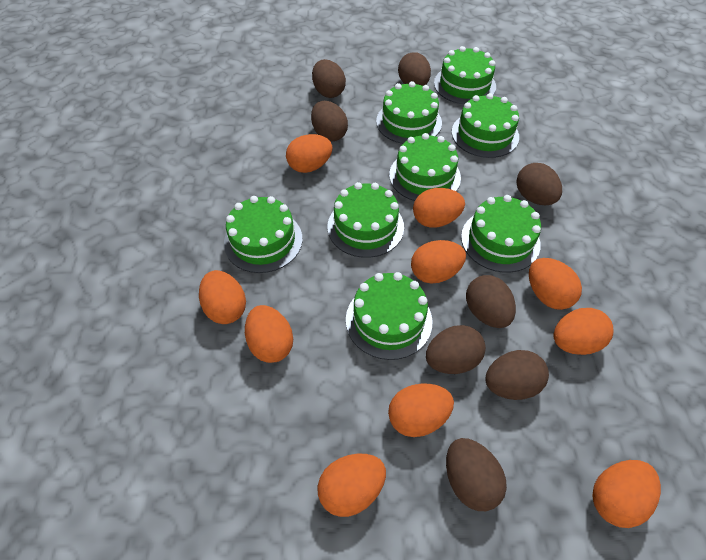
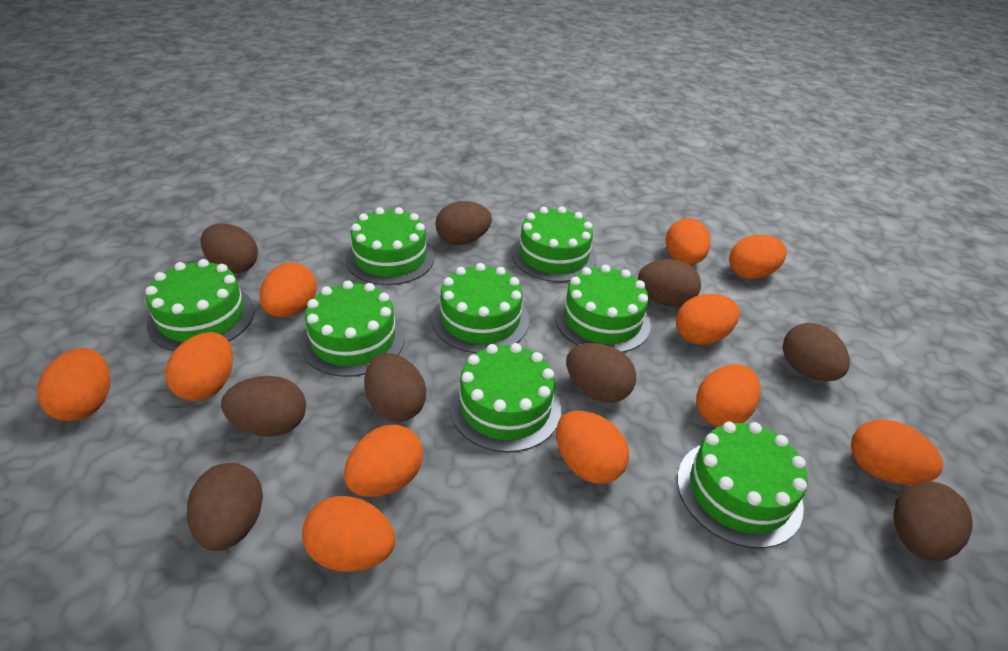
brown egg: 8 -> 9
orange egg: 10 -> 11

